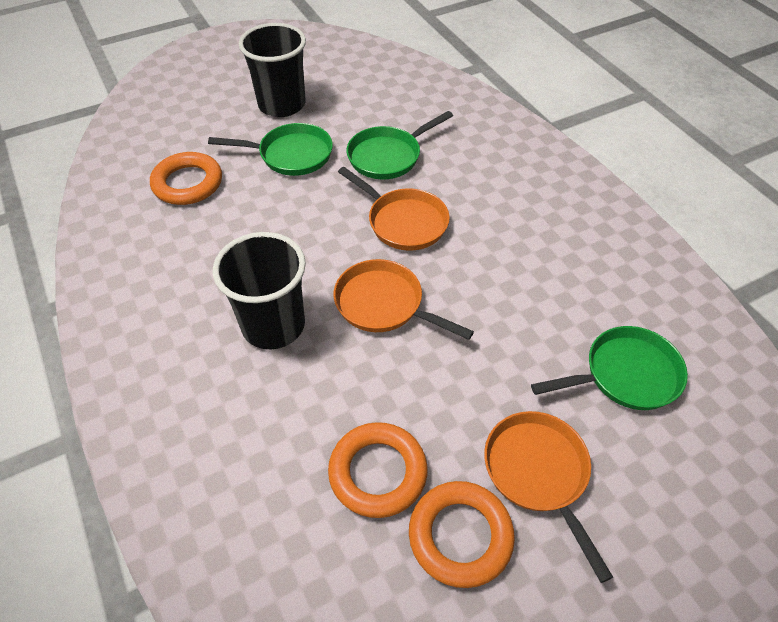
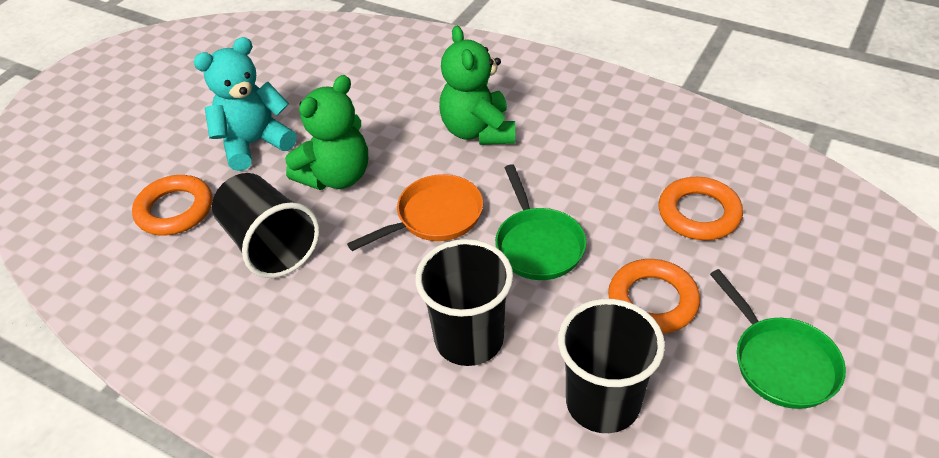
black cup: 2 -> 3
green pan: 3 -> 2
green teddy bear: 0 -> 2
orange pan: 3 -> 1
turquoise teddy bear: 0 -> 1

